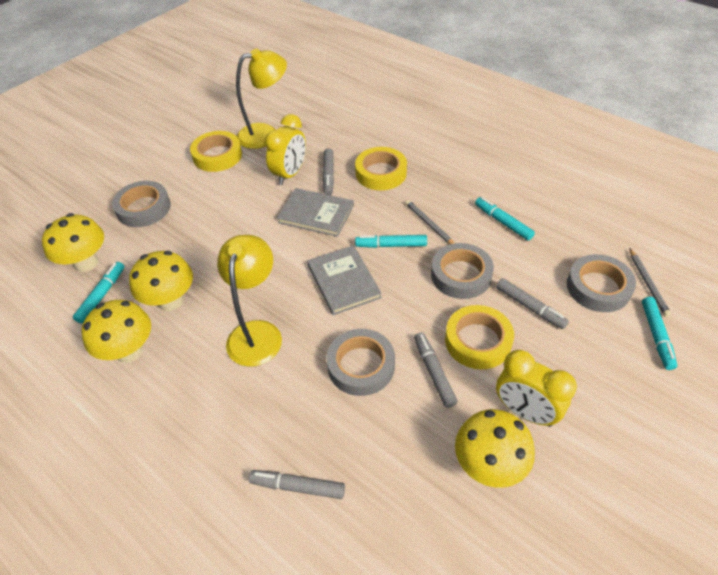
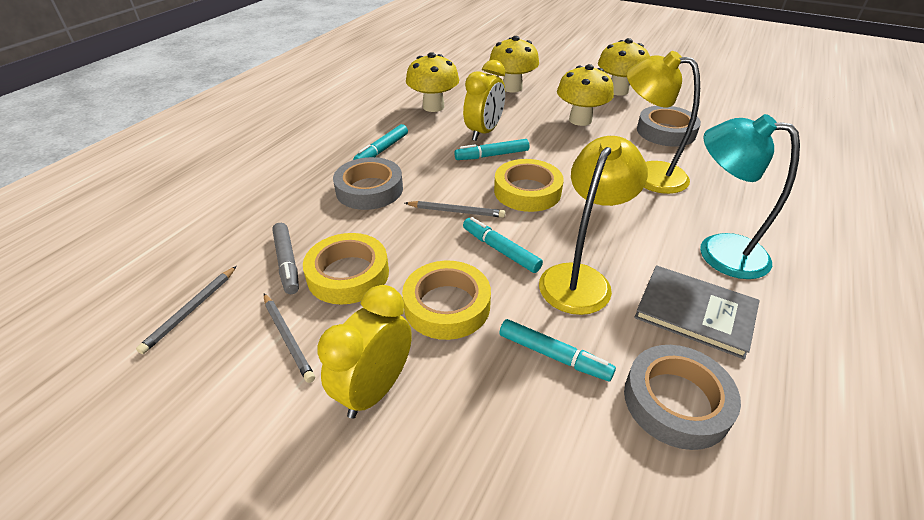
grey book: 2 -> 1
grey marker: 4 -> 1
grey pencil: 2 -> 3
grey tape: 4 -> 3
turquoise lamp: 0 -> 1

